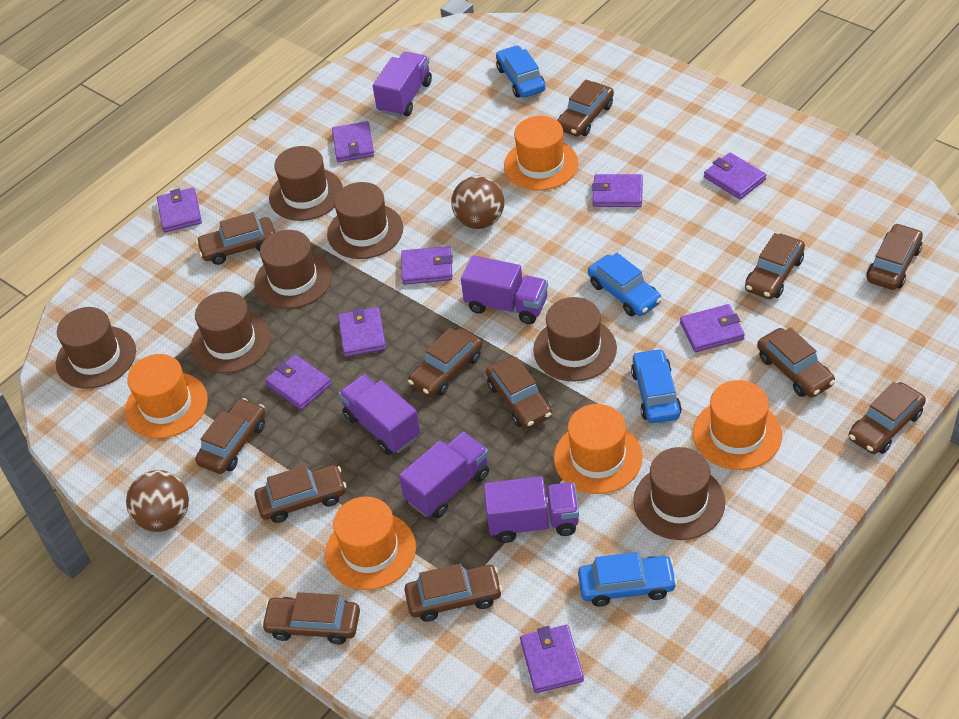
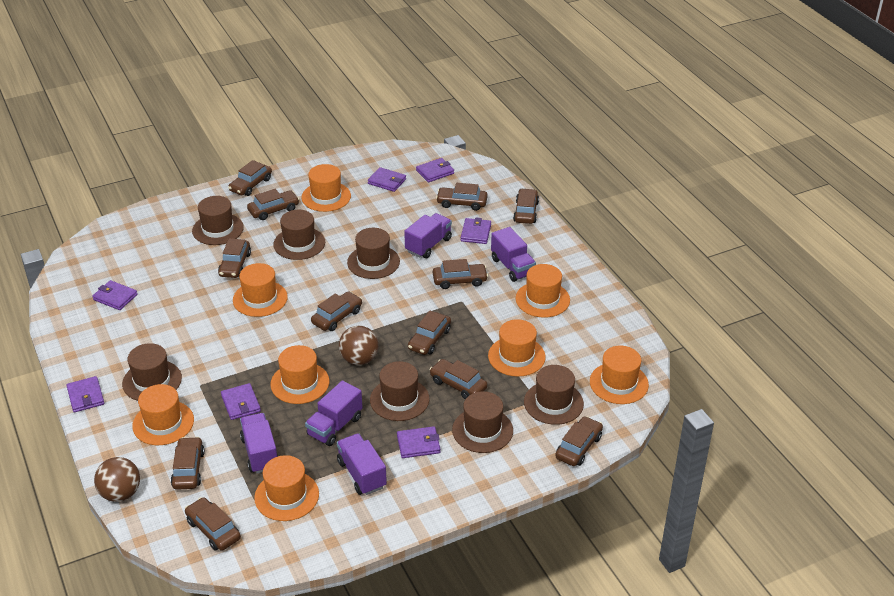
blue car: 4 -> 0
orange hat: 5 -> 8
purple wallet: 9 -> 7

